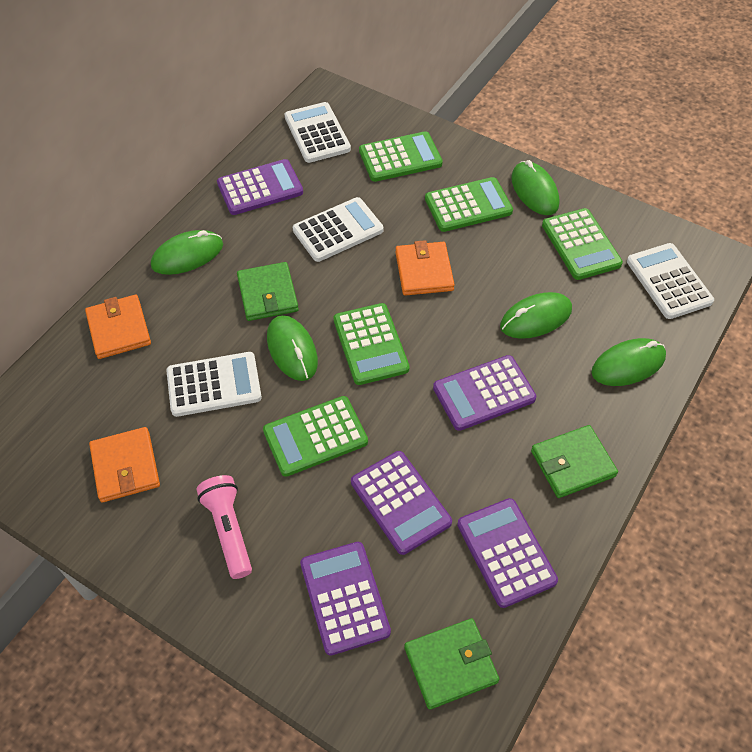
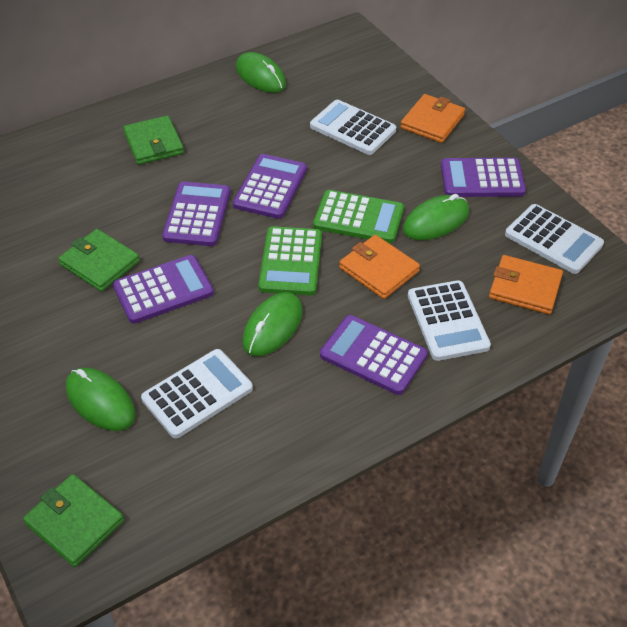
green calculator: 5 -> 2
green mouse: 5 -> 4
pink flashlight: 1 -> 0

